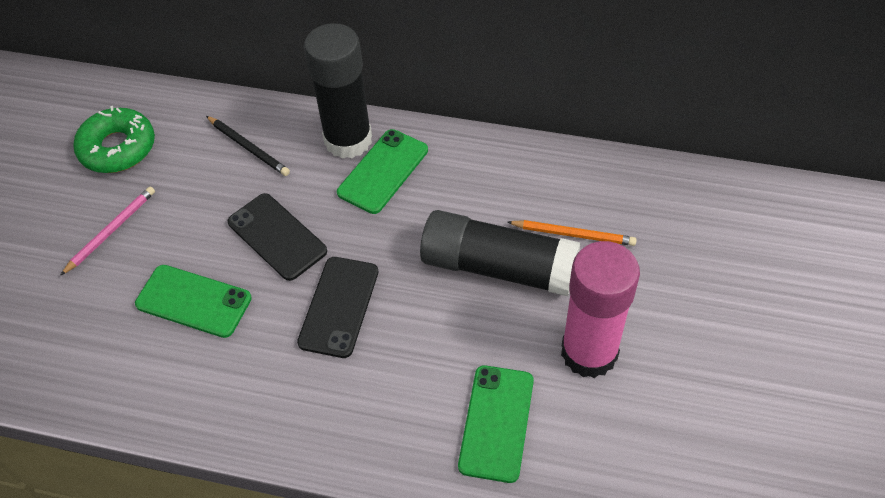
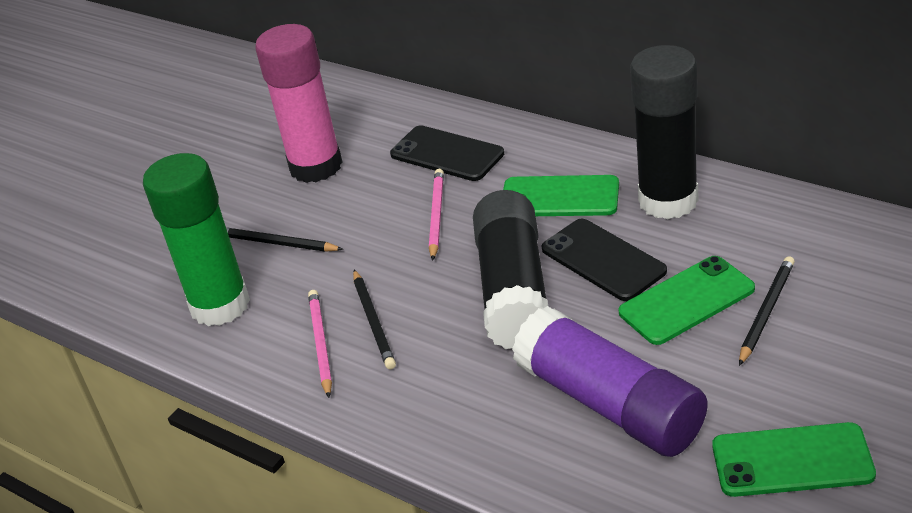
black pencil: 1 -> 3
green donut: 1 -> 0
green glue stick: 0 -> 1
orange pencil: 1 -> 0
pink pencil: 1 -> 2
purple glue stick: 0 -> 1

